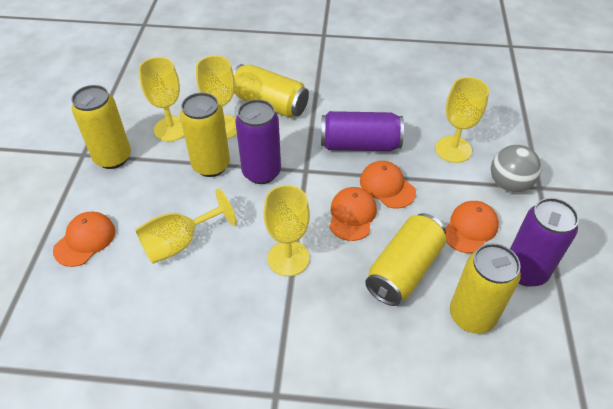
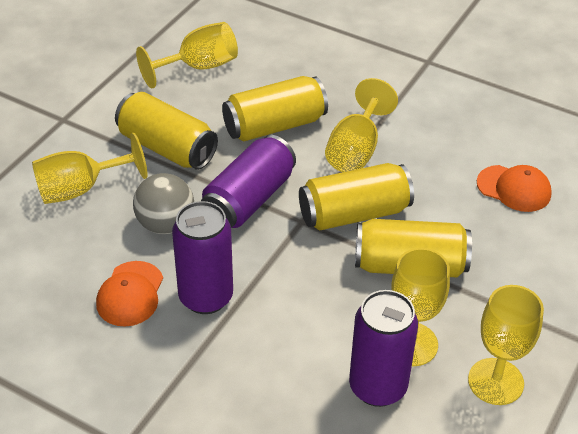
orange cap: 4 -> 2
yellow can: 5 -> 4

